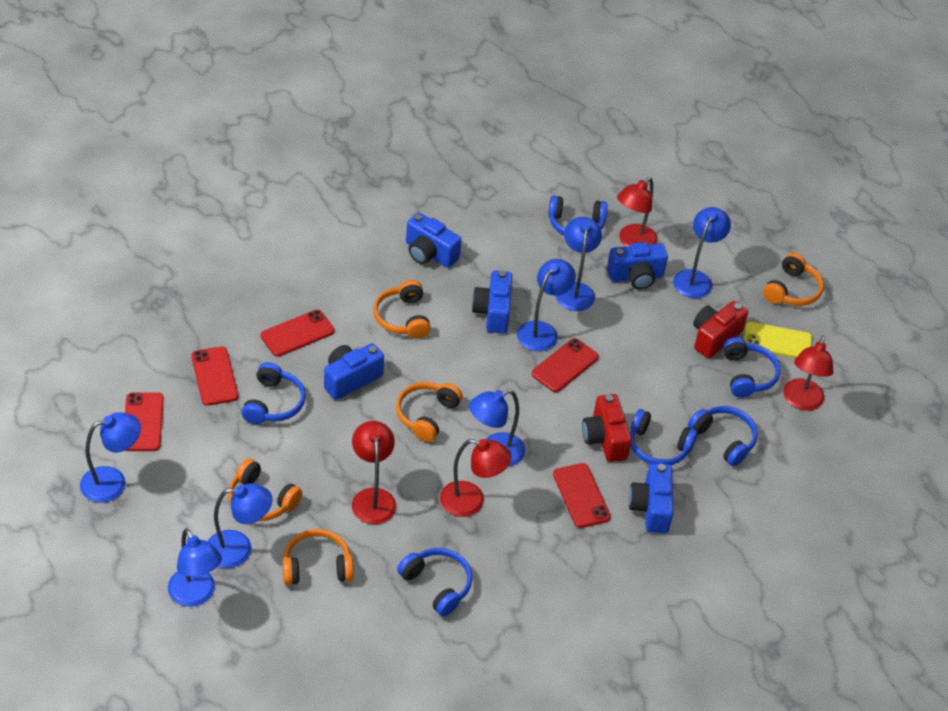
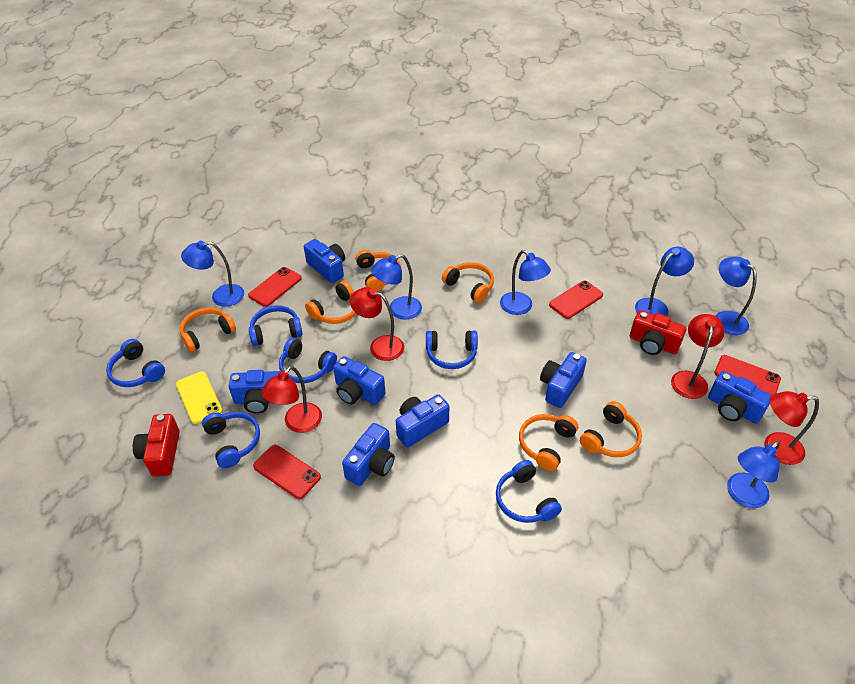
blue camera: 5 -> 7
blue lamp: 7 -> 6
orange headphones: 5 -> 6
red phone: 5 -> 4

